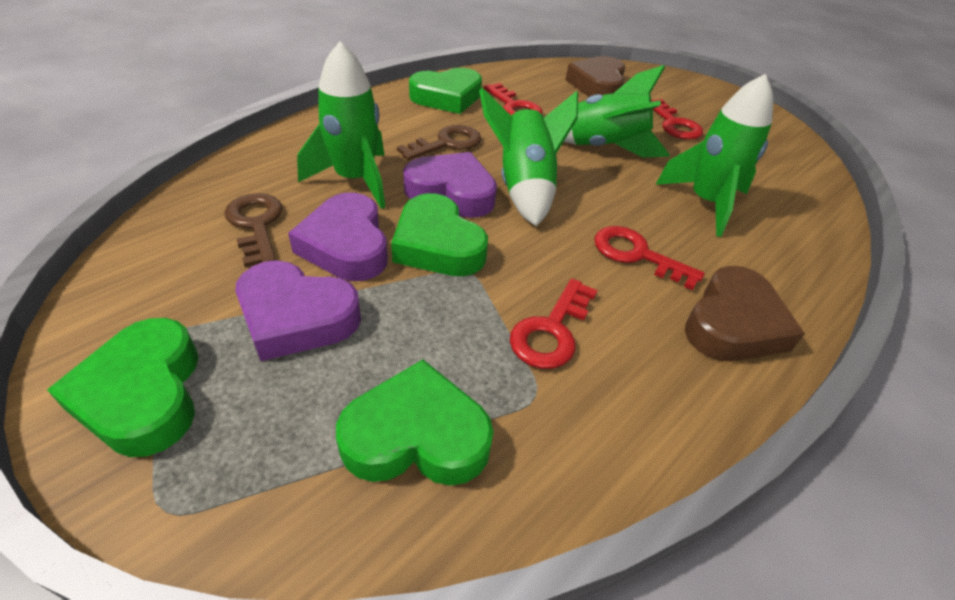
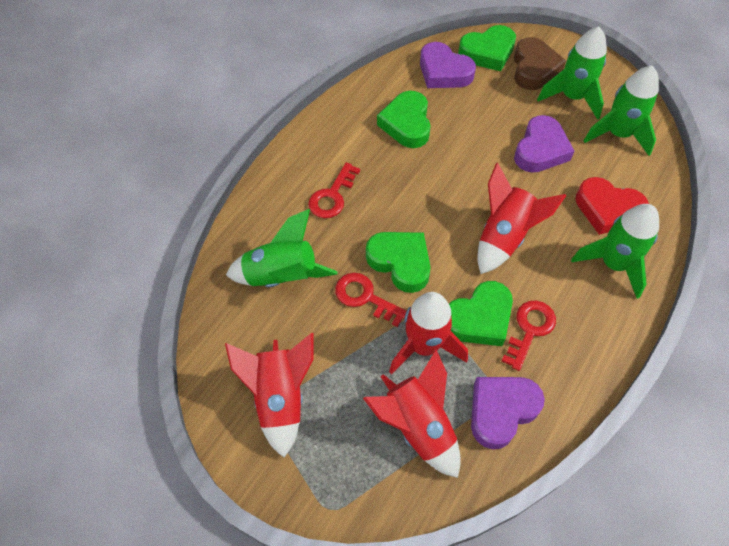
brown heart: 2 -> 1
brown key: 2 -> 0
red heart: 0 -> 1
red key: 4 -> 3
red rocket: 0 -> 4

